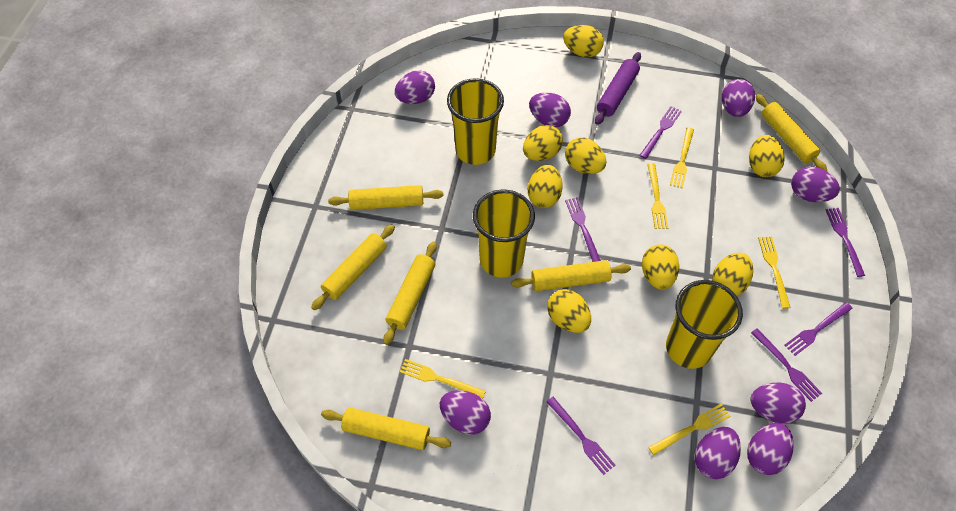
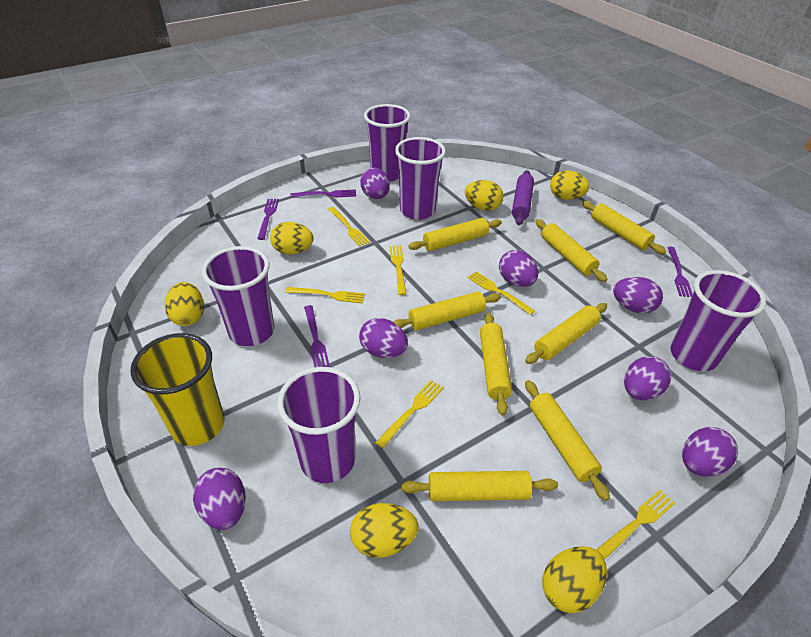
purple cup: 0 -> 5
purple egg: 8 -> 7
purple fork: 6 -> 4
yellow cup: 3 -> 1
yellow egg: 8 -> 6
yellow fork: 5 -> 6
yellow rolling pin: 6 -> 8

